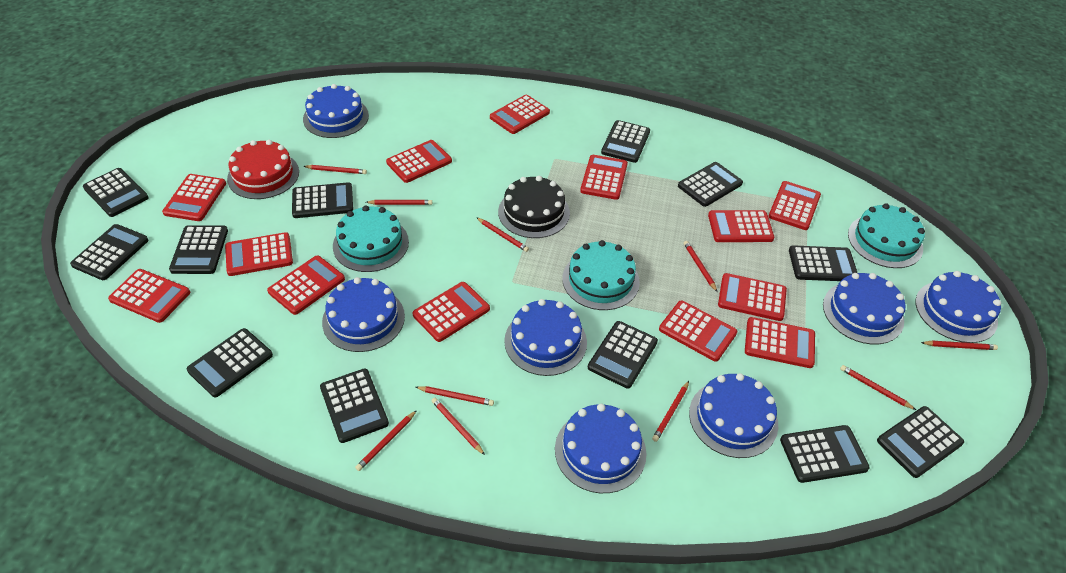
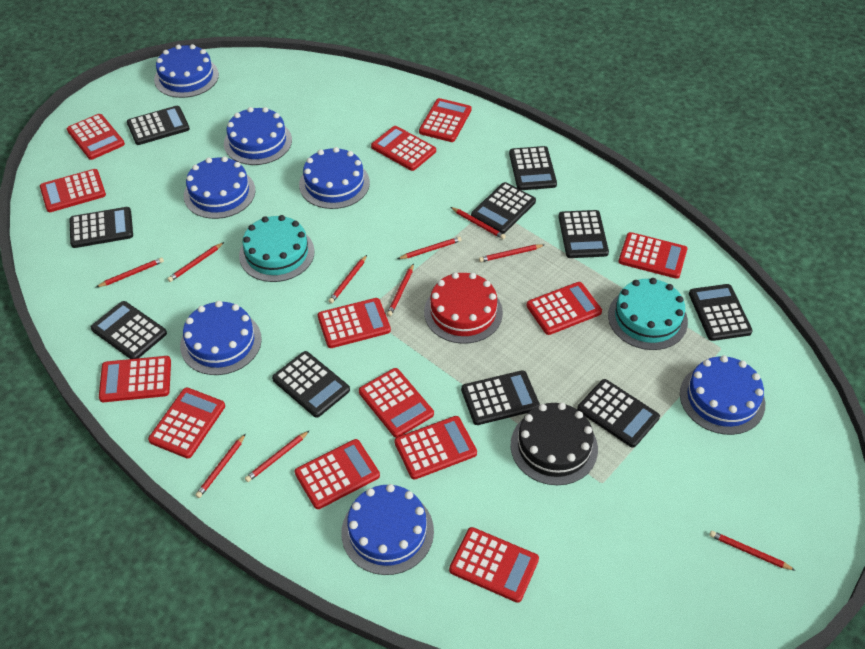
black calculator: 12 -> 10
turquoise cake: 3 -> 2

